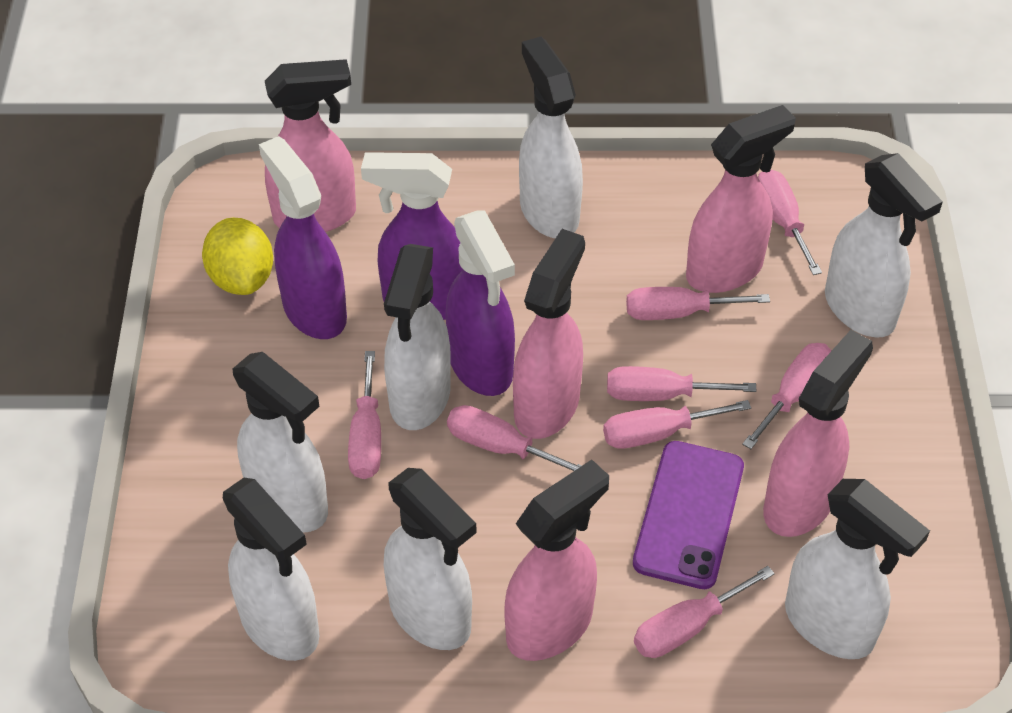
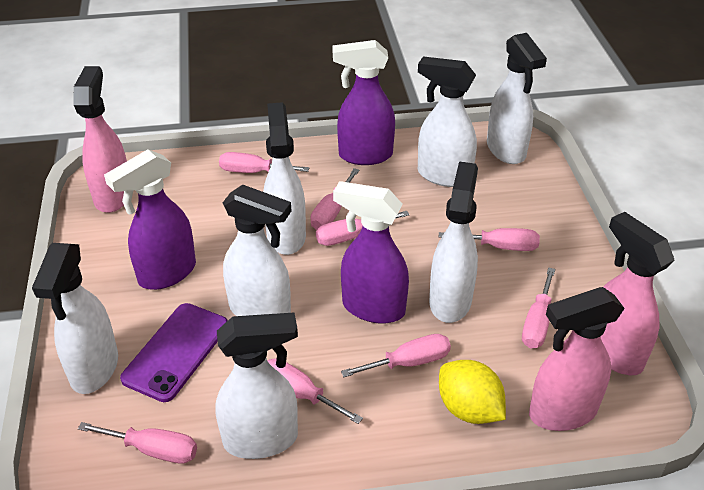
pink spray bottle: 5 -> 3

